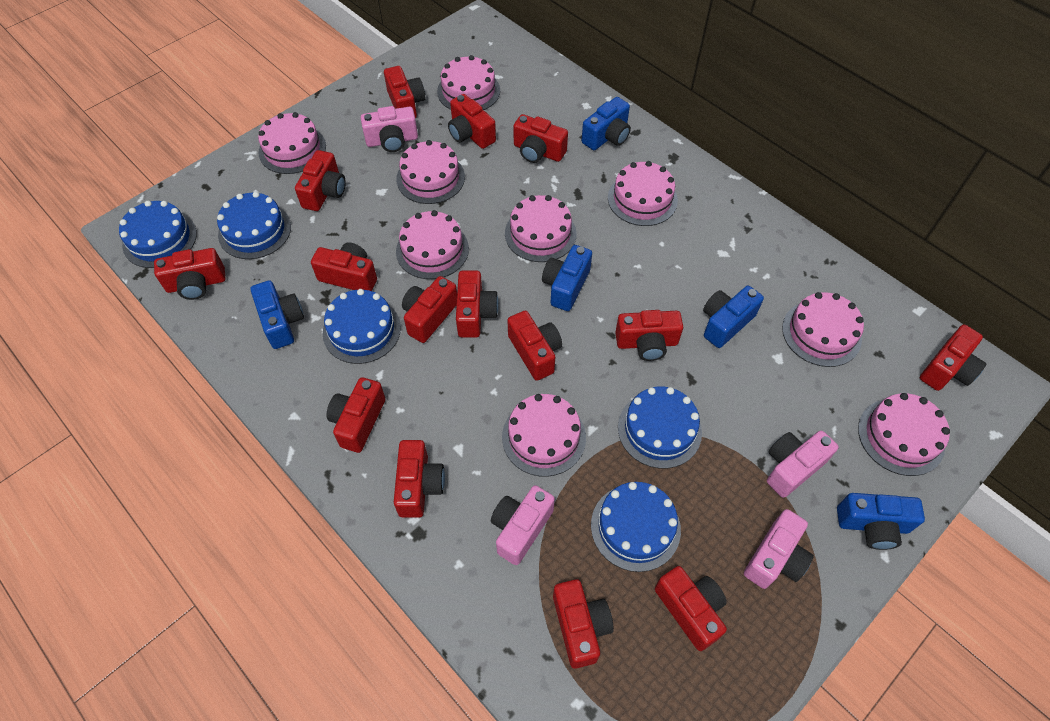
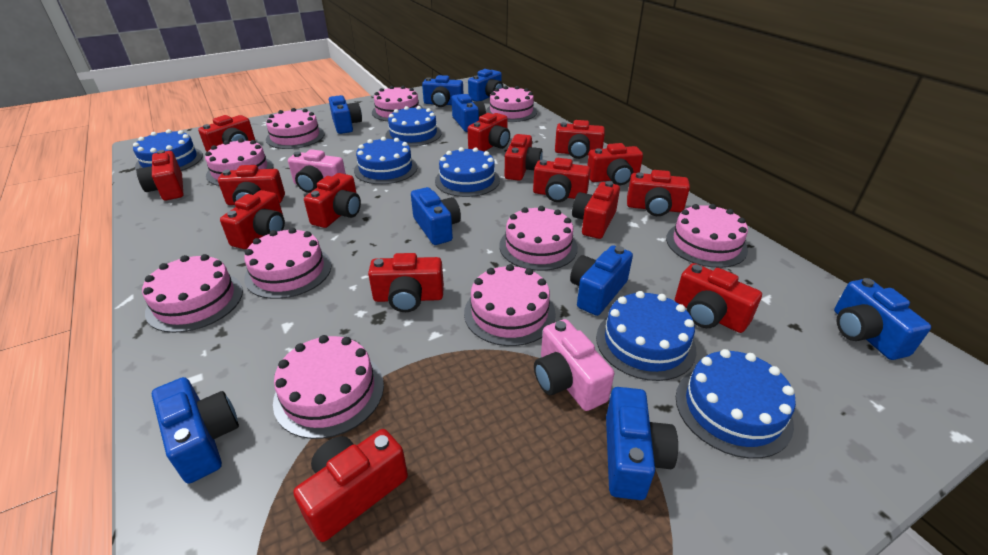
blue cake: 5 -> 6
blue camera: 5 -> 9
pink cake: 9 -> 10
pink camera: 4 -> 2

